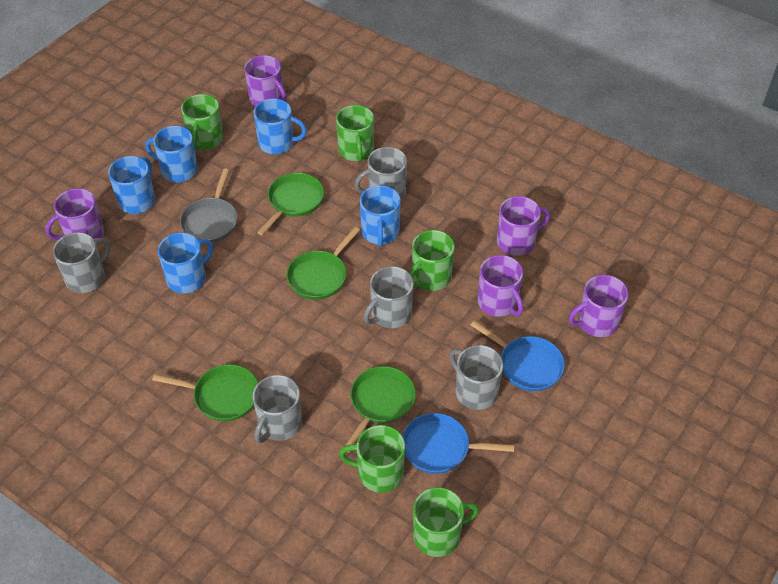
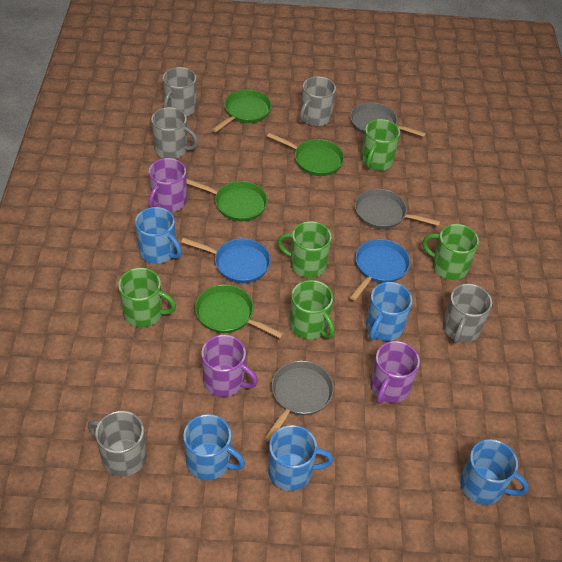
grey pan: 1 -> 3
purple mug: 5 -> 3

